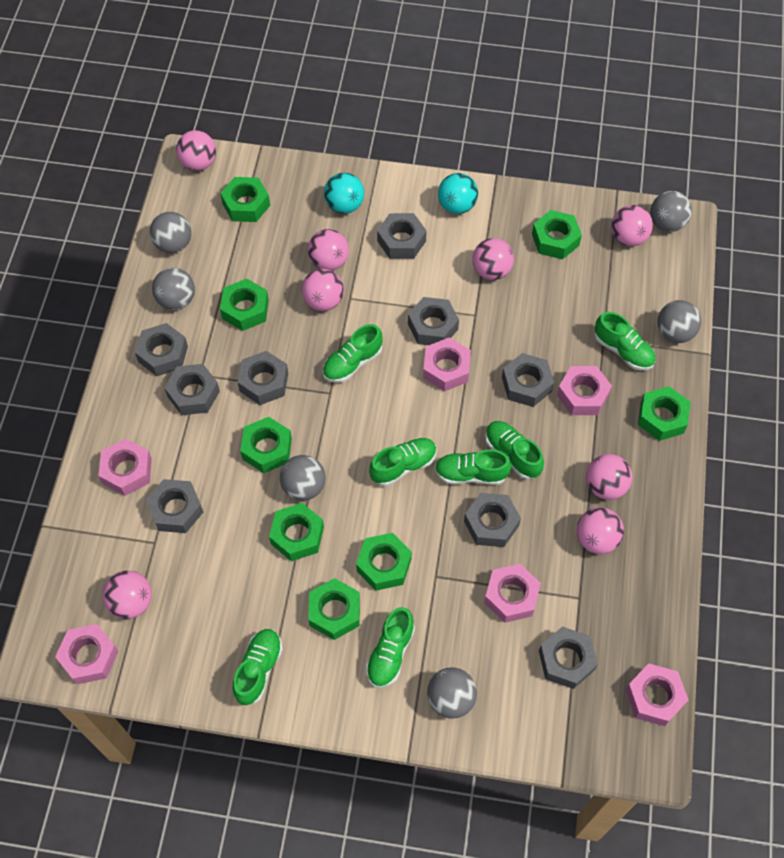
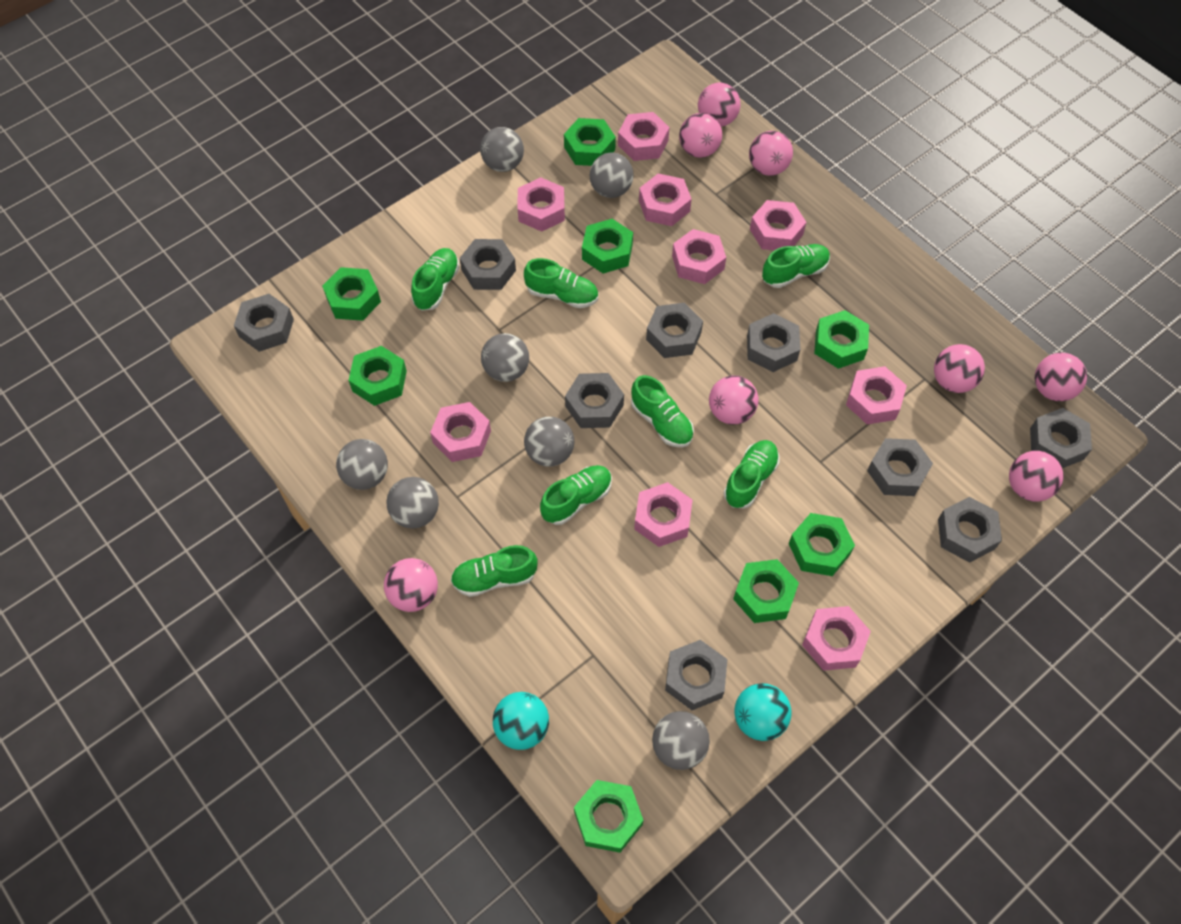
grey ball: 6 -> 7
pink nut: 6 -> 9

